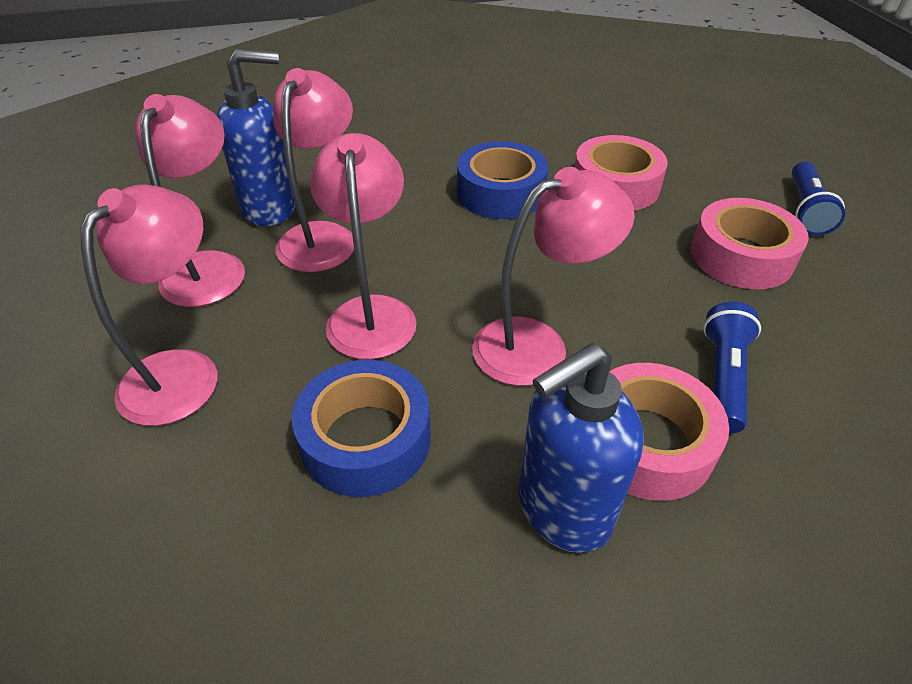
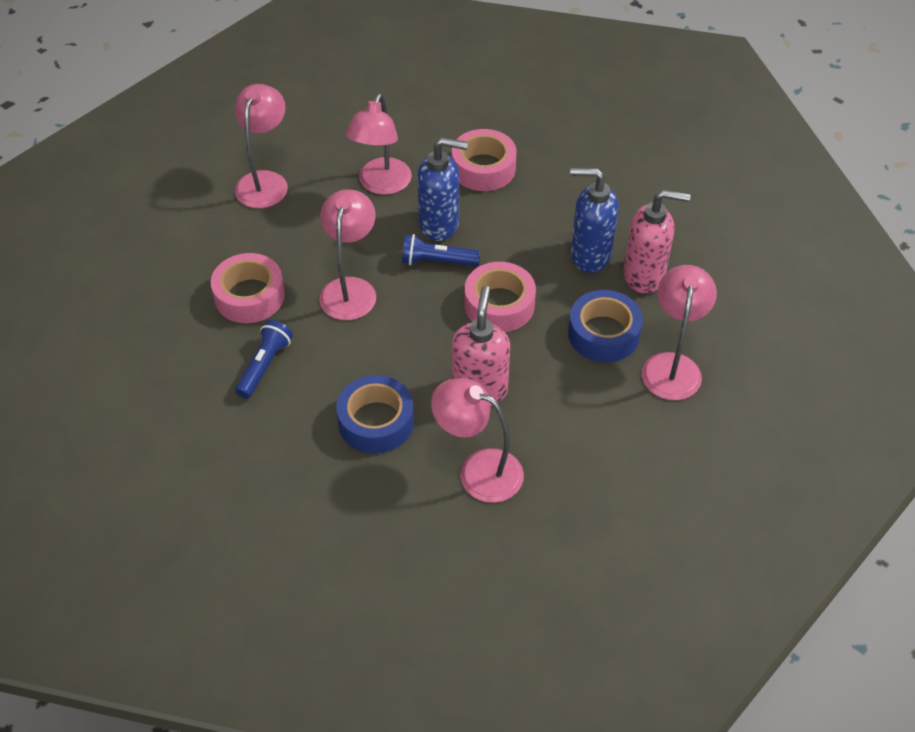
pink soap dispenser: 0 -> 2

